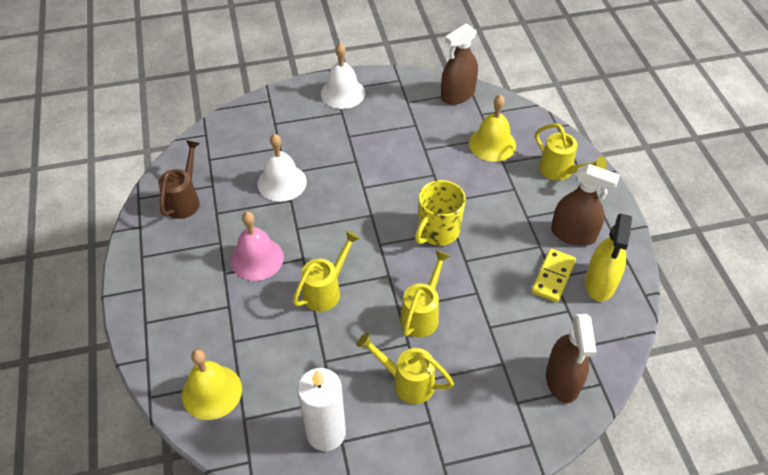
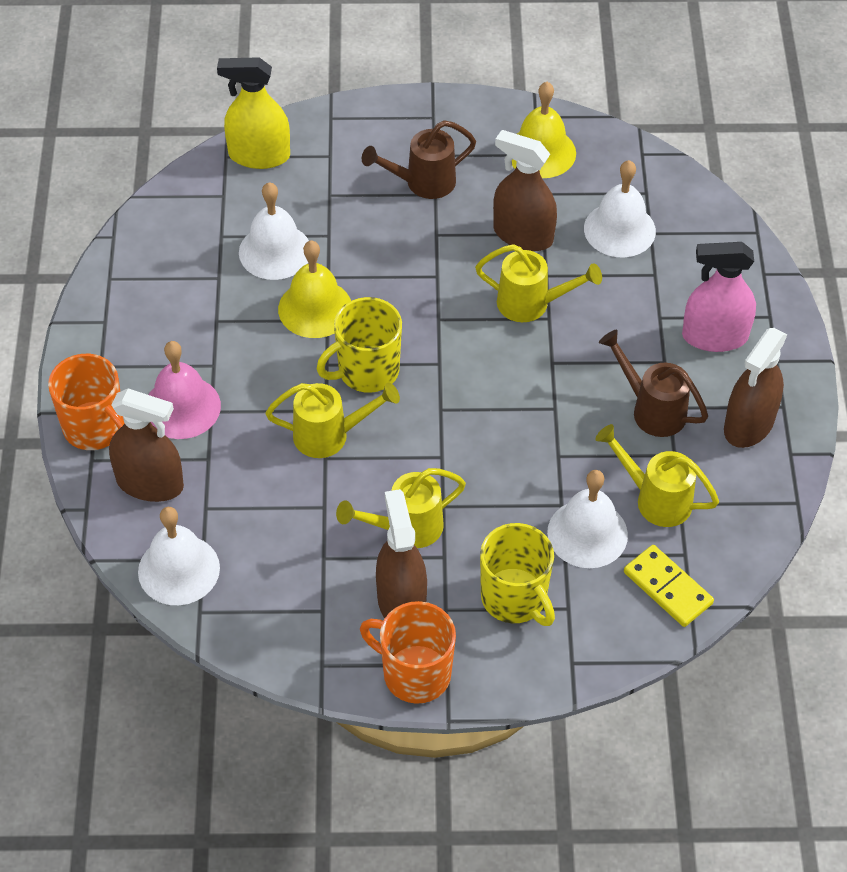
brown spray bottle: 3 -> 4
brown watering can: 1 -> 2
orange mug: 0 -> 2
pink spray bottle: 0 -> 1
white bell: 2 -> 4
white candle: 1 -> 0
yellow mug: 1 -> 2

